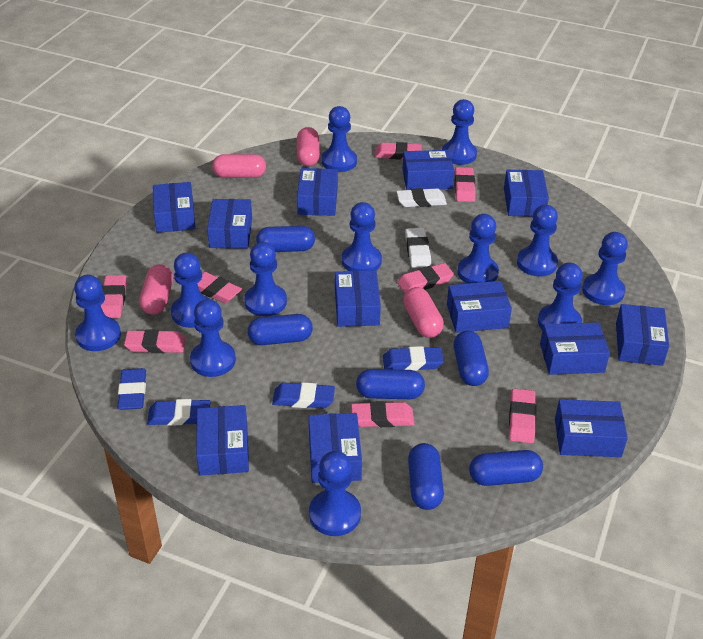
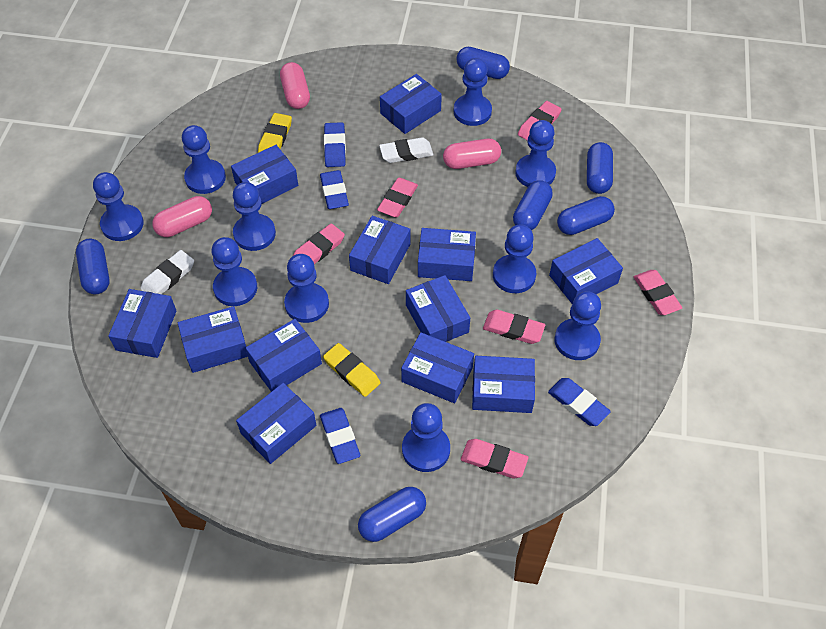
blue pawn: 12 -> 10
pink capsule: 4 -> 3
pink eraser: 8 -> 6
yellow eraser: 0 -> 2

